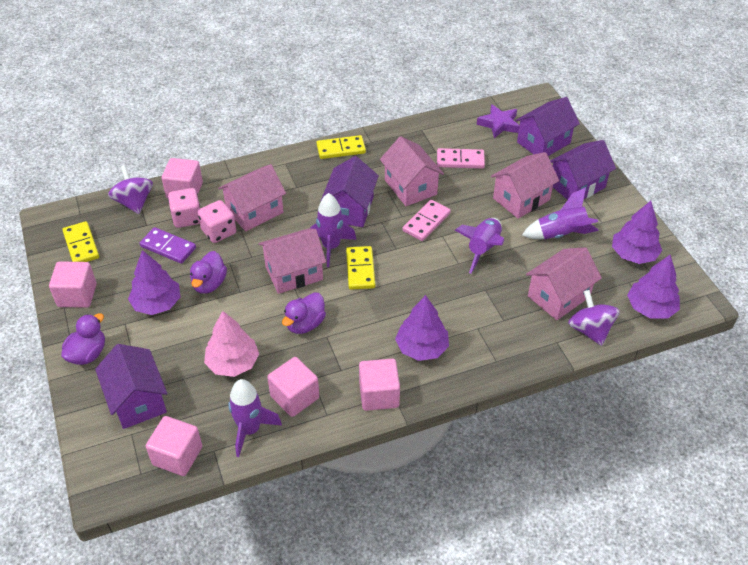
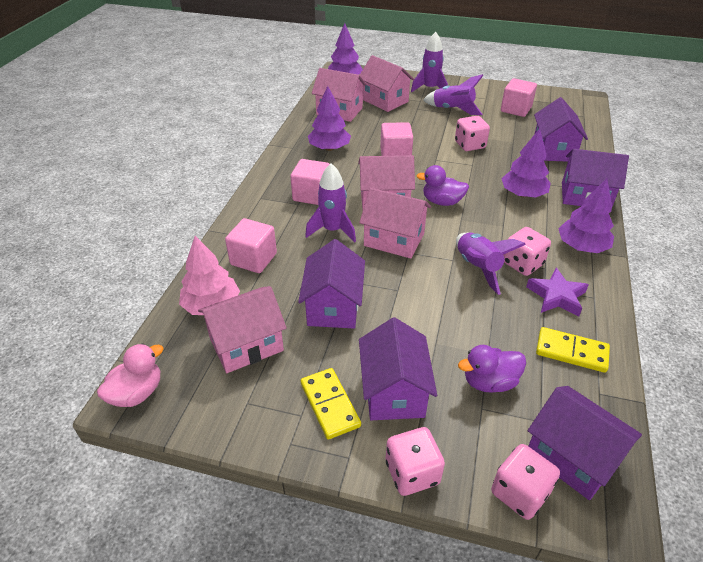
pink cube: 5 -> 4
pink dice: 2 -> 4
pink domino: 2 -> 0
pink duck: 0 -> 1
purple domino: 1 -> 0
purple duck: 3 -> 2
purple house: 4 -> 5
purple spinning top: 2 -> 0
yellow domino: 3 -> 2

